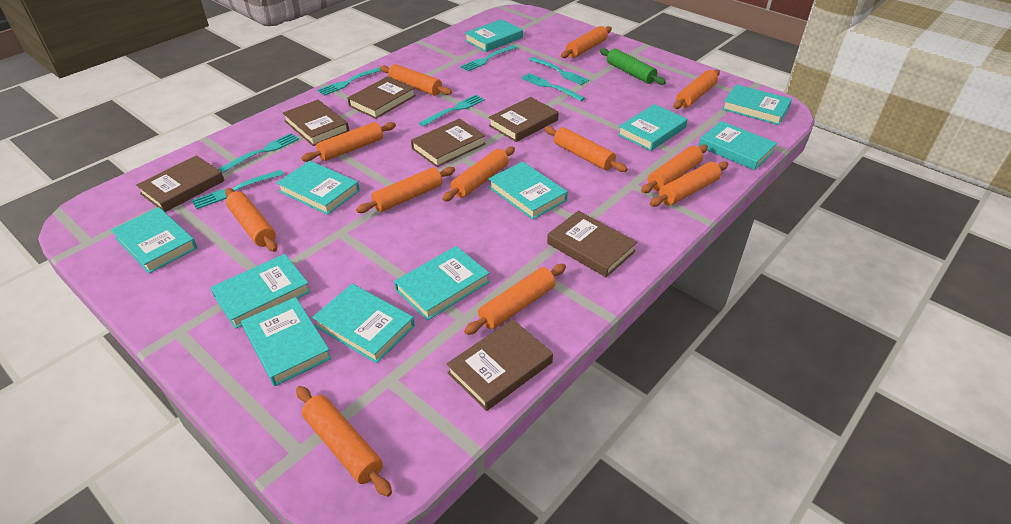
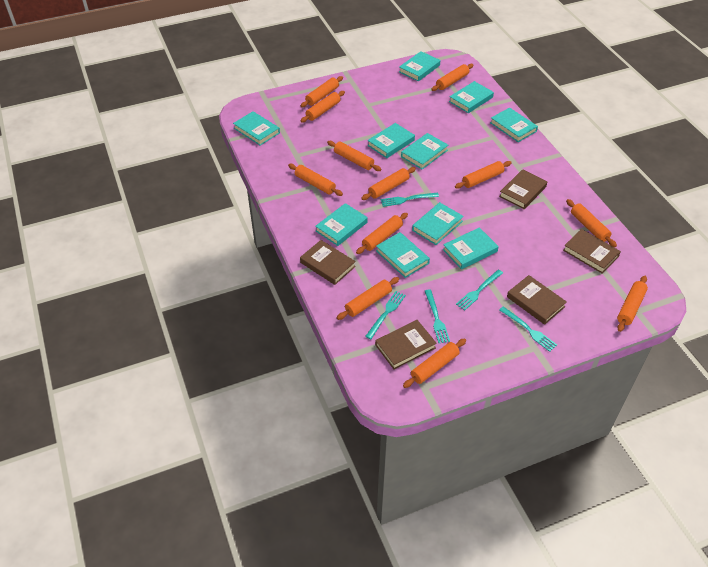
brown book: 7 -> 5
green rolling pin: 1 -> 0
turquoise book: 11 -> 10
turquoise fork: 7 -> 5

